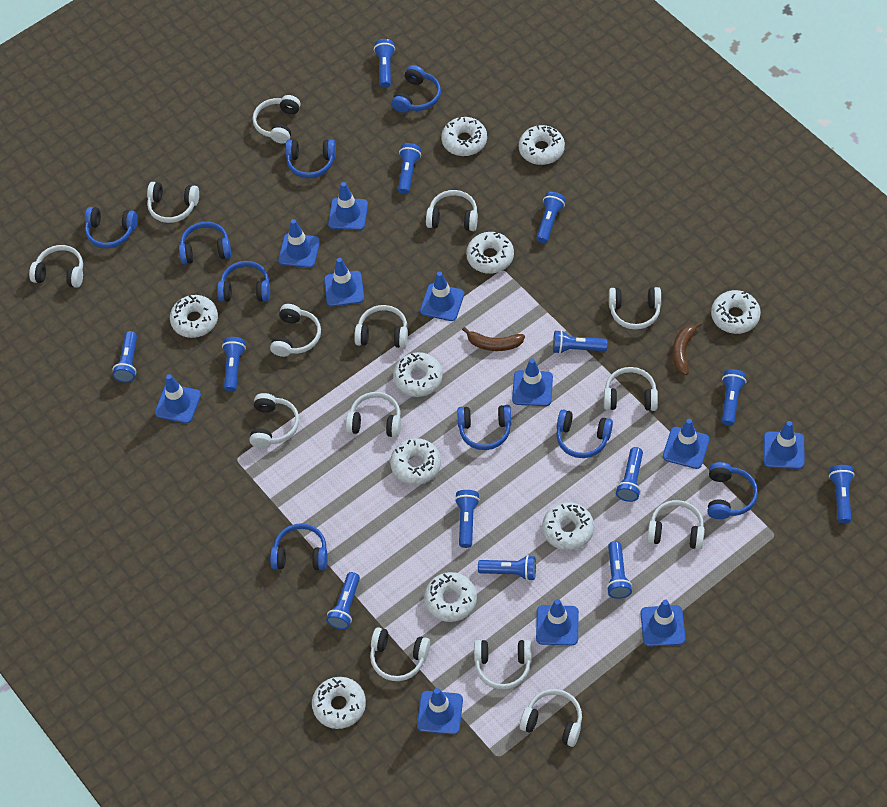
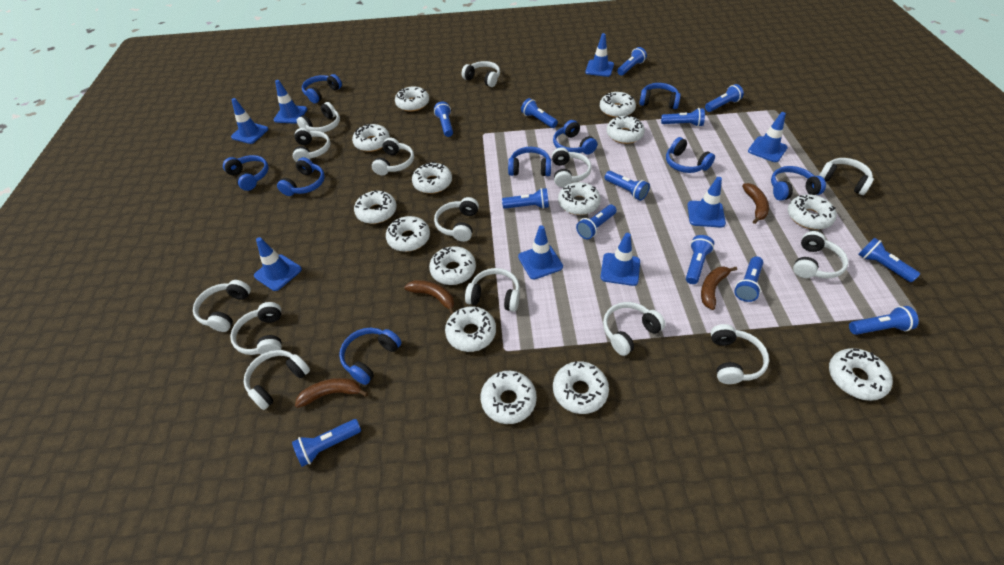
blue traffic cone: 11 -> 8
brown banana: 2 -> 4
white donut: 10 -> 14

